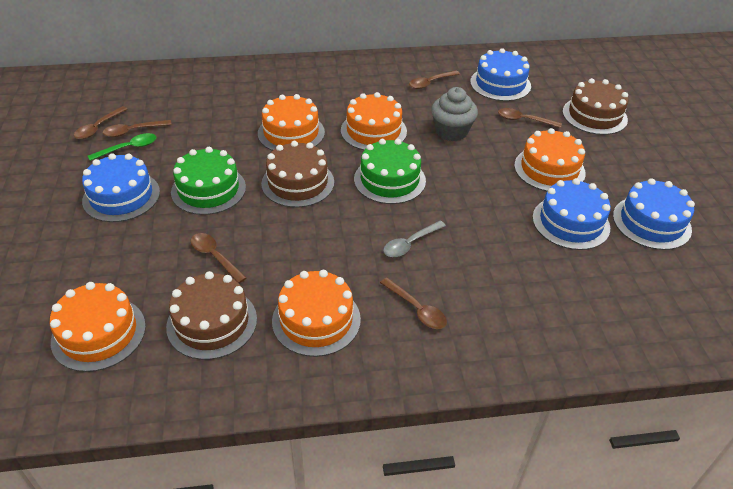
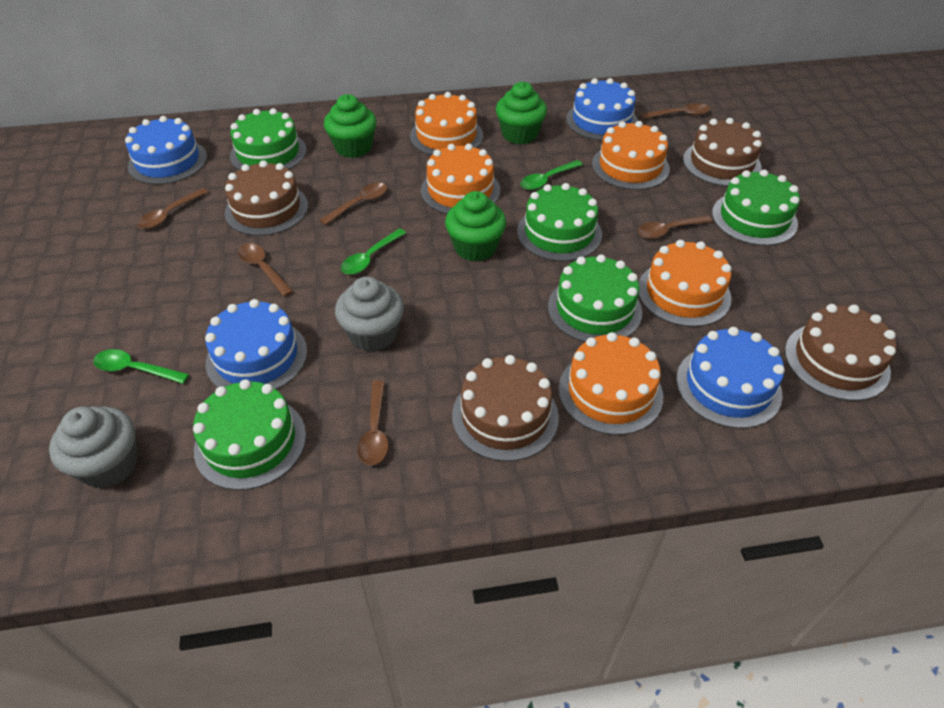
brown cake: 3 -> 4
green cake: 2 -> 5
green cupcake: 0 -> 3
green spoon: 1 -> 3
grey cupcake: 1 -> 2
grey spoon: 1 -> 0

